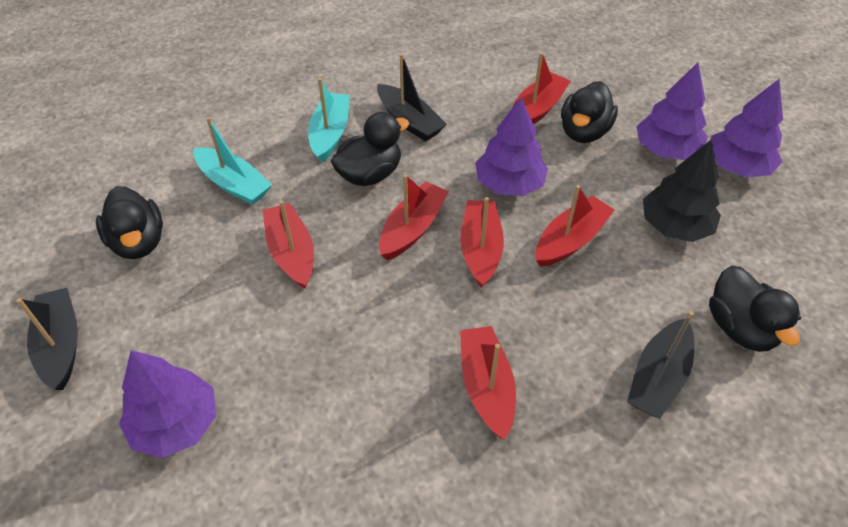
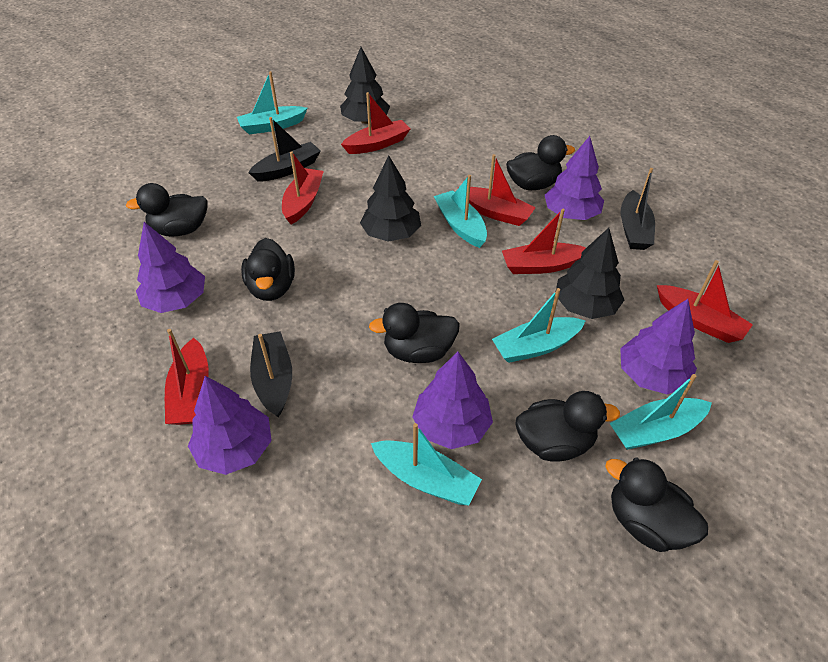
black duck: 4 -> 6
black tree: 1 -> 3
purple tree: 4 -> 5
turquoise boat: 2 -> 5

